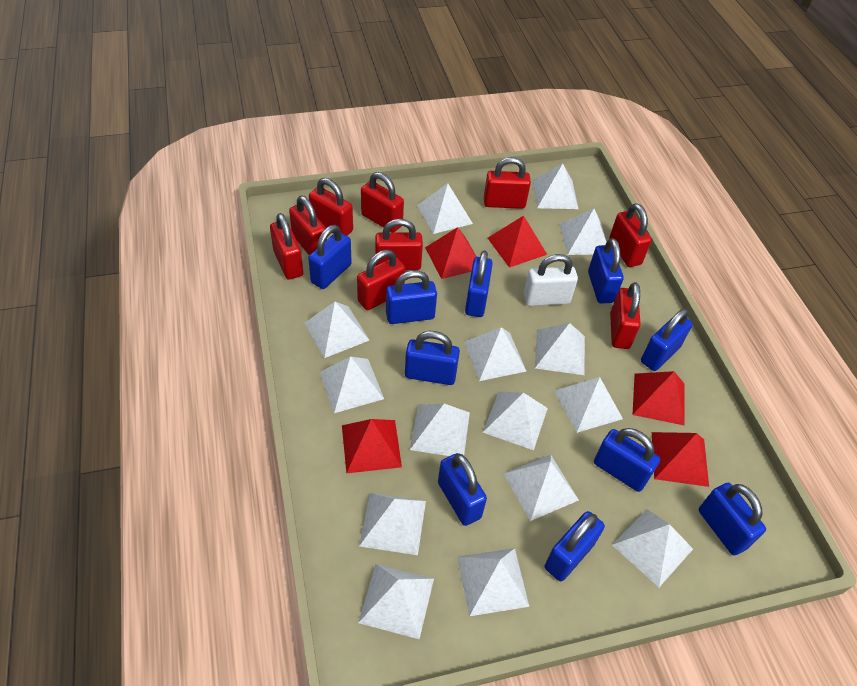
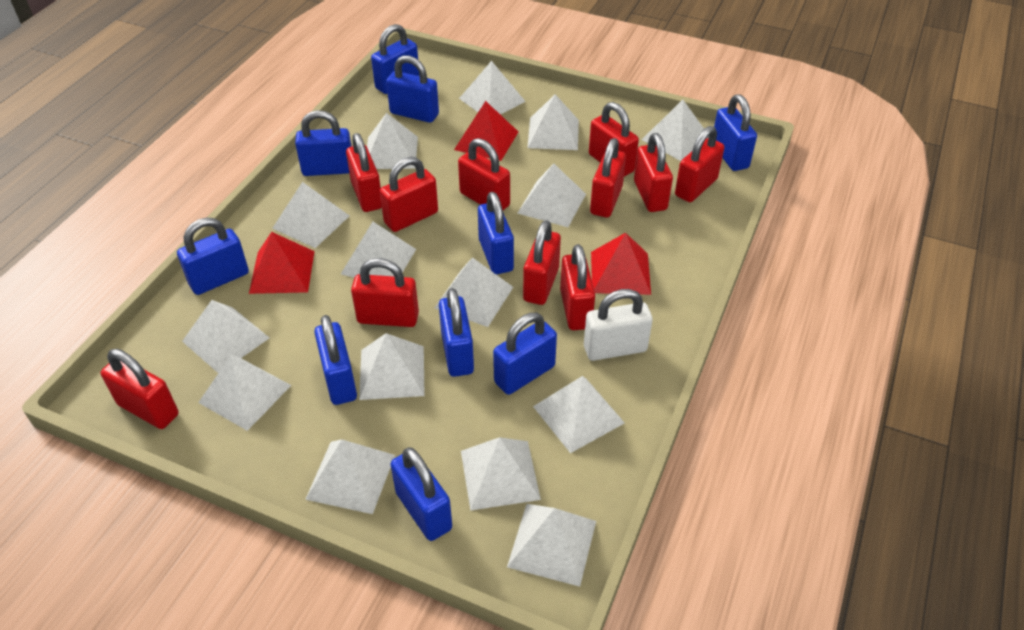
red padlock: 9 -> 11
red pyramid: 5 -> 3

